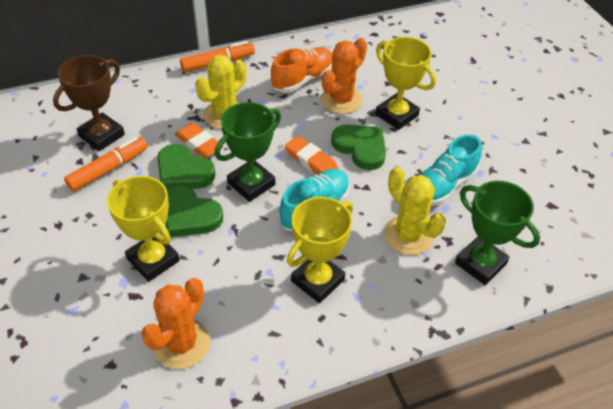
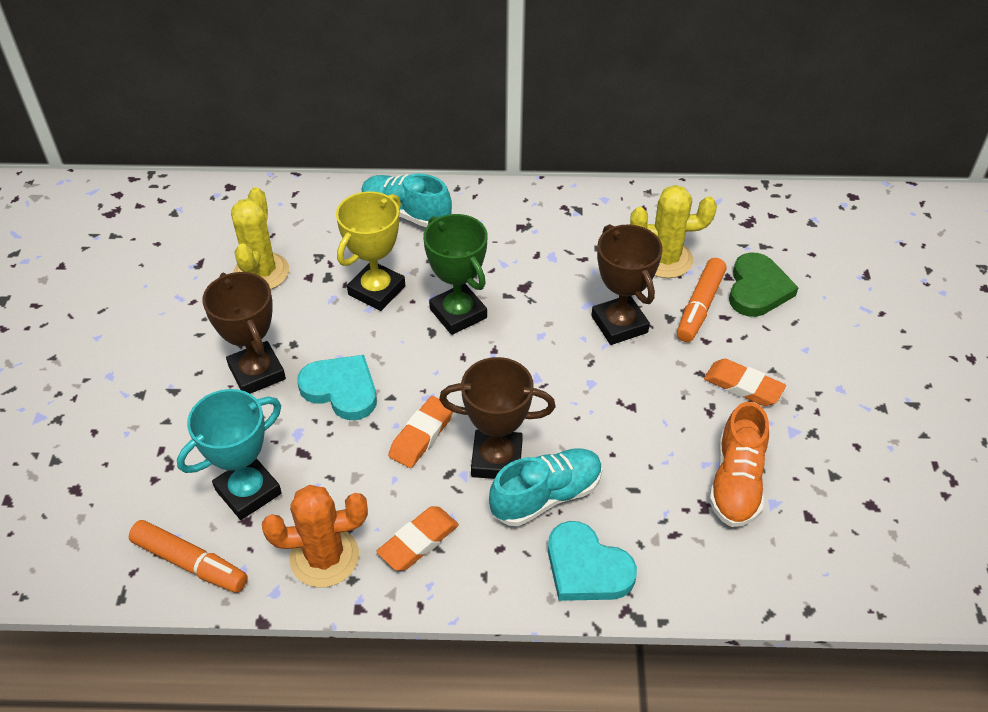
brown trophy: 1 -> 3
green heart: 3 -> 1
green trophy: 2 -> 1
orange cactus: 2 -> 1
orange eraser: 2 -> 3
turquoise heart: 0 -> 2
turquoise trophy: 0 -> 1
yellow trophy: 3 -> 1

